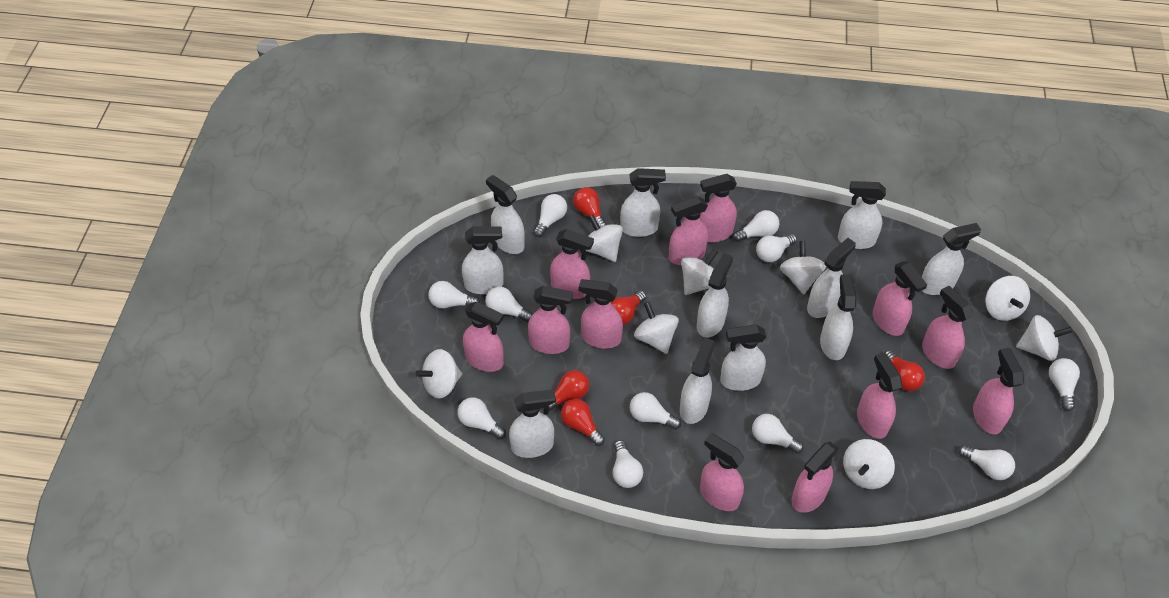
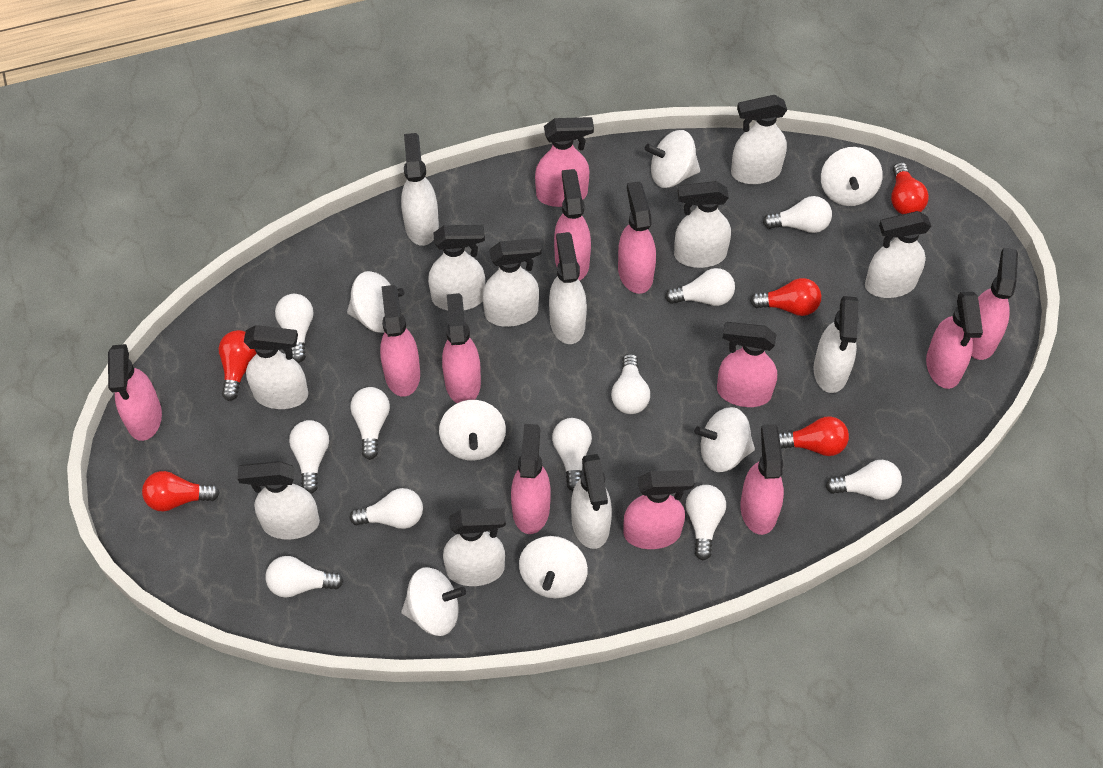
white spinning top: 8 -> 7
white spray bottle: 11 -> 12

